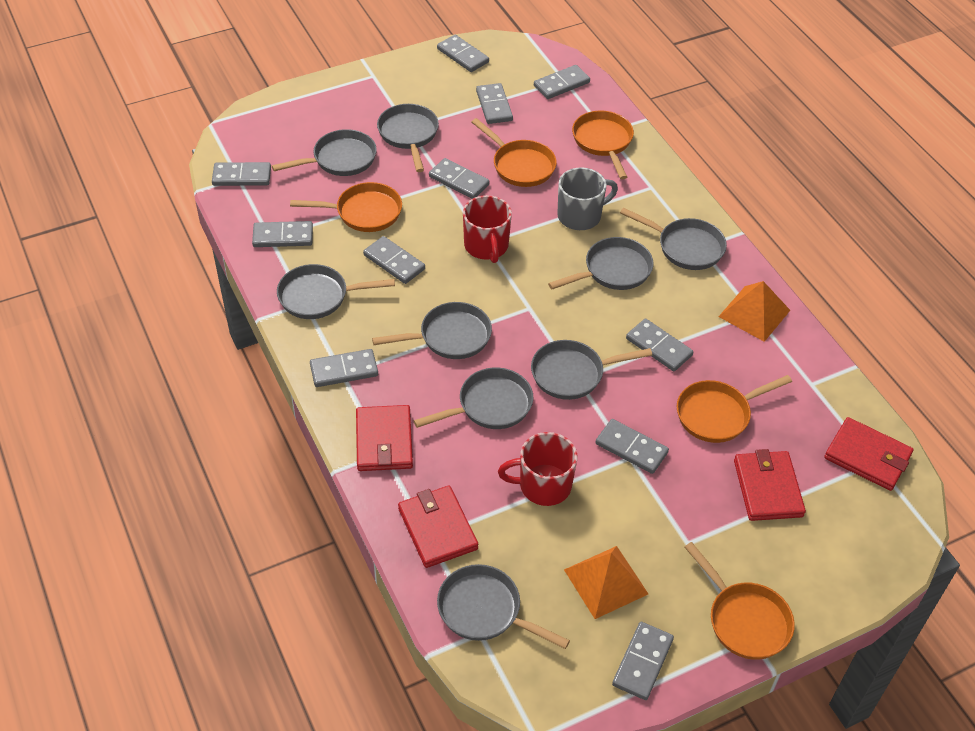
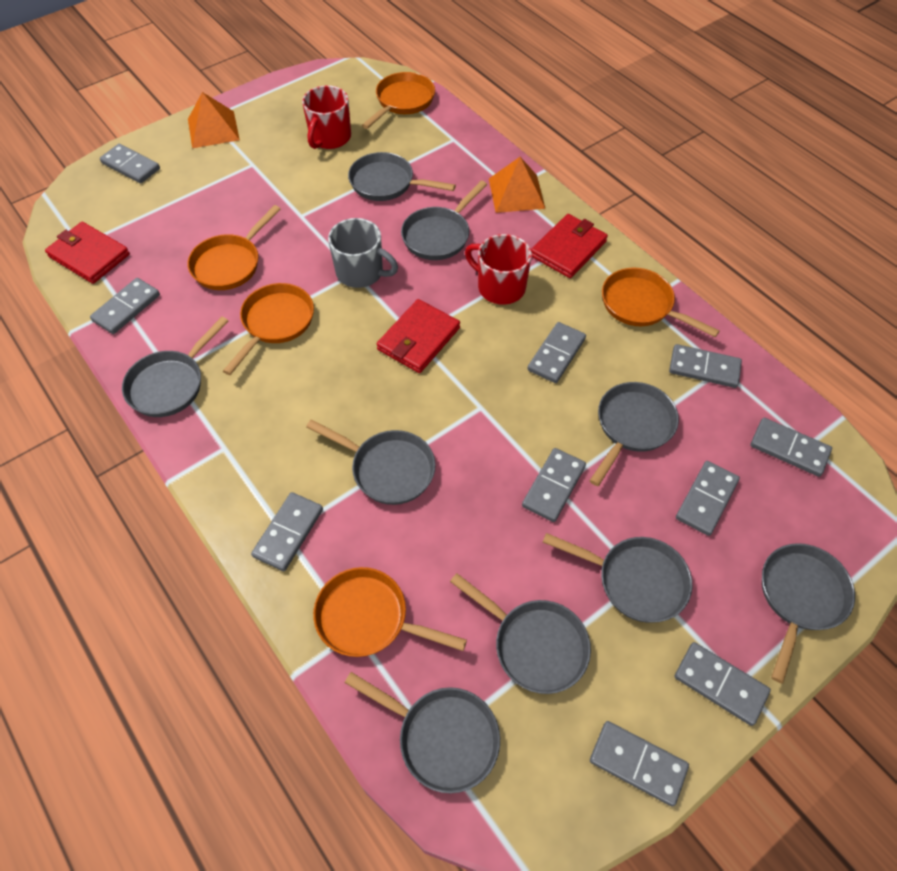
grey domino: 11 -> 10
red wallet: 4 -> 3

